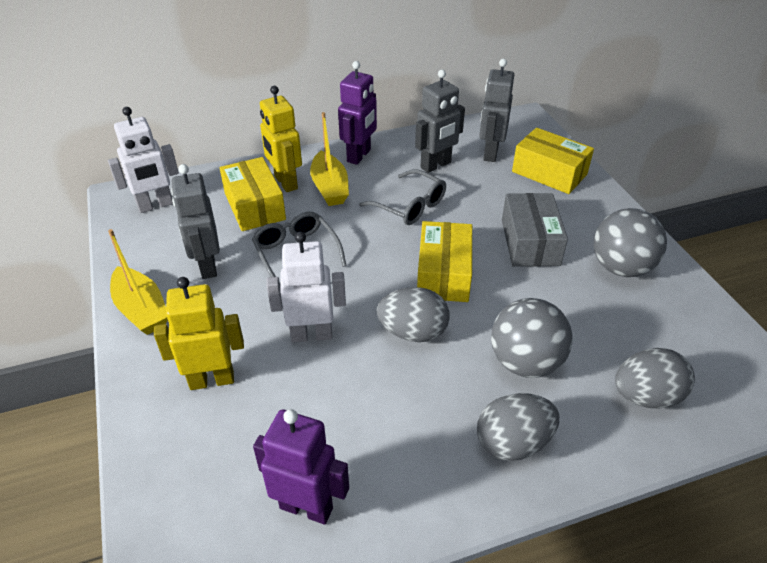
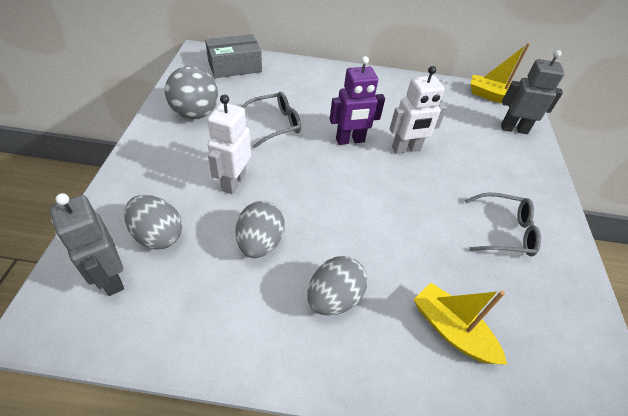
grey ball: 2 -> 1
grey robot: 3 -> 2
purple robot: 2 -> 1
yellow box: 3 -> 0
yellow robot: 2 -> 0

